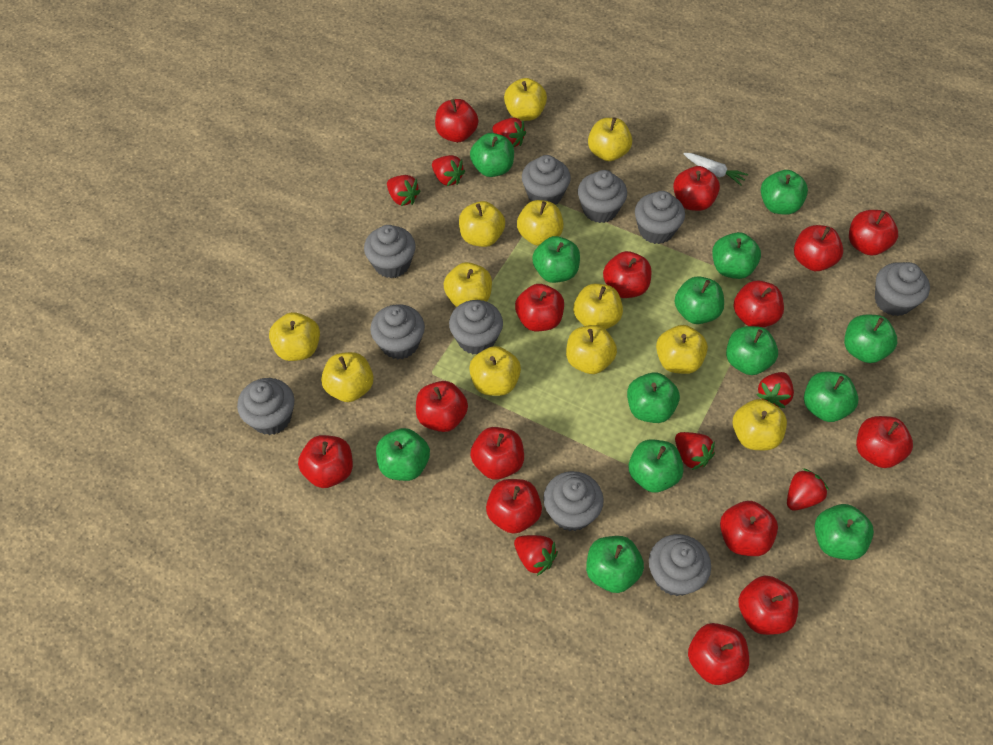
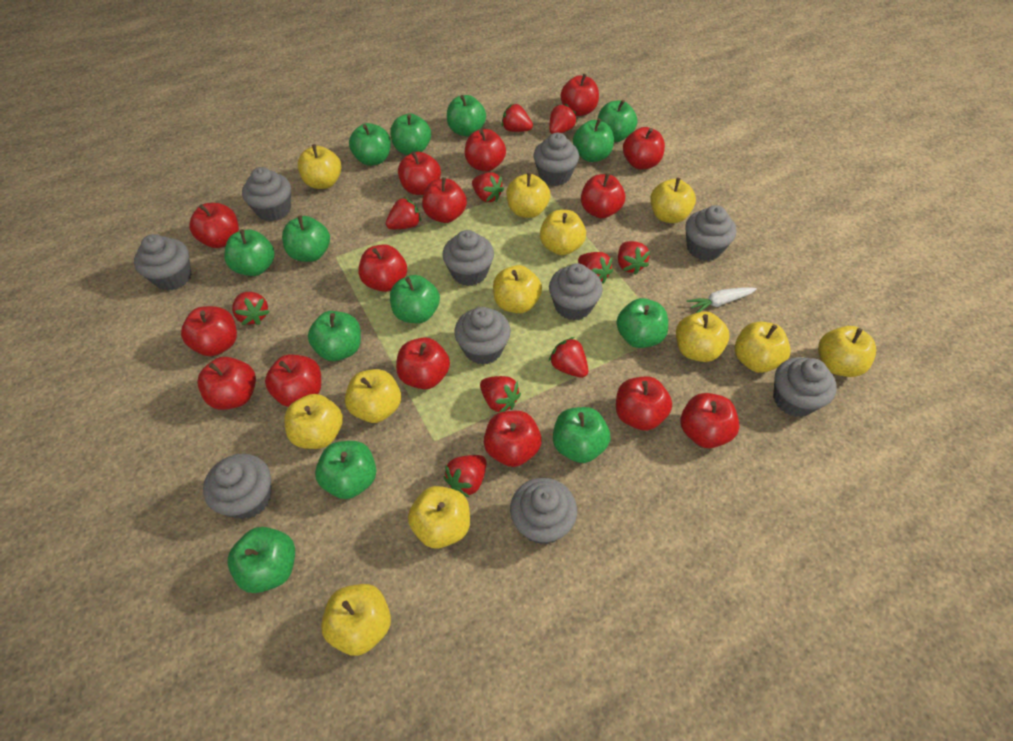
red strawberry: 7 -> 10

